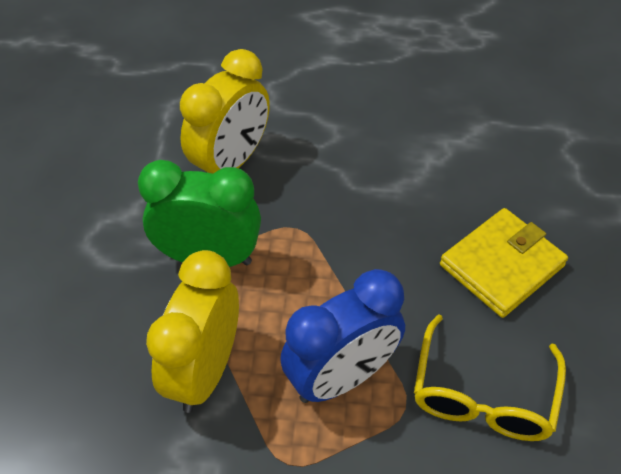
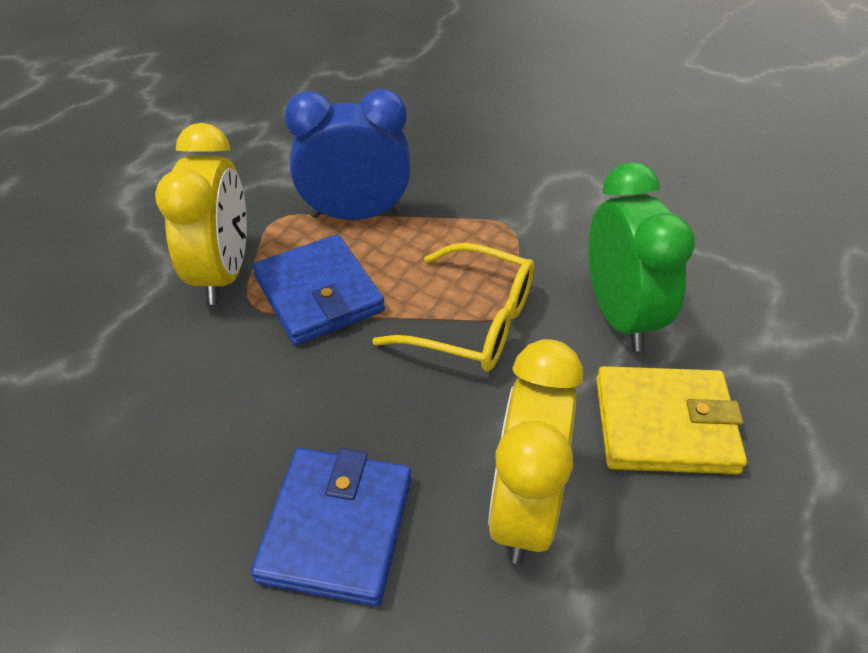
blue wallet: 0 -> 2

